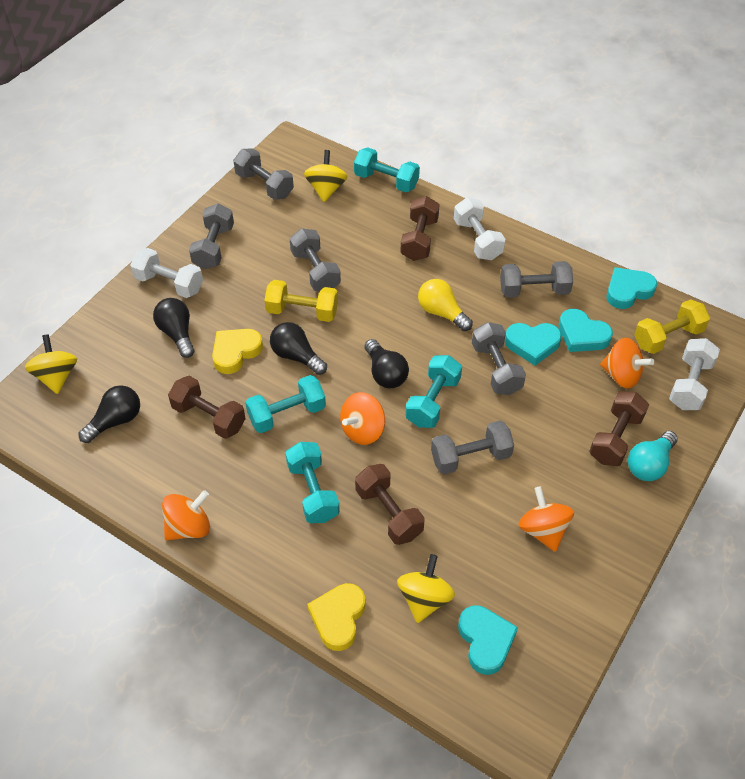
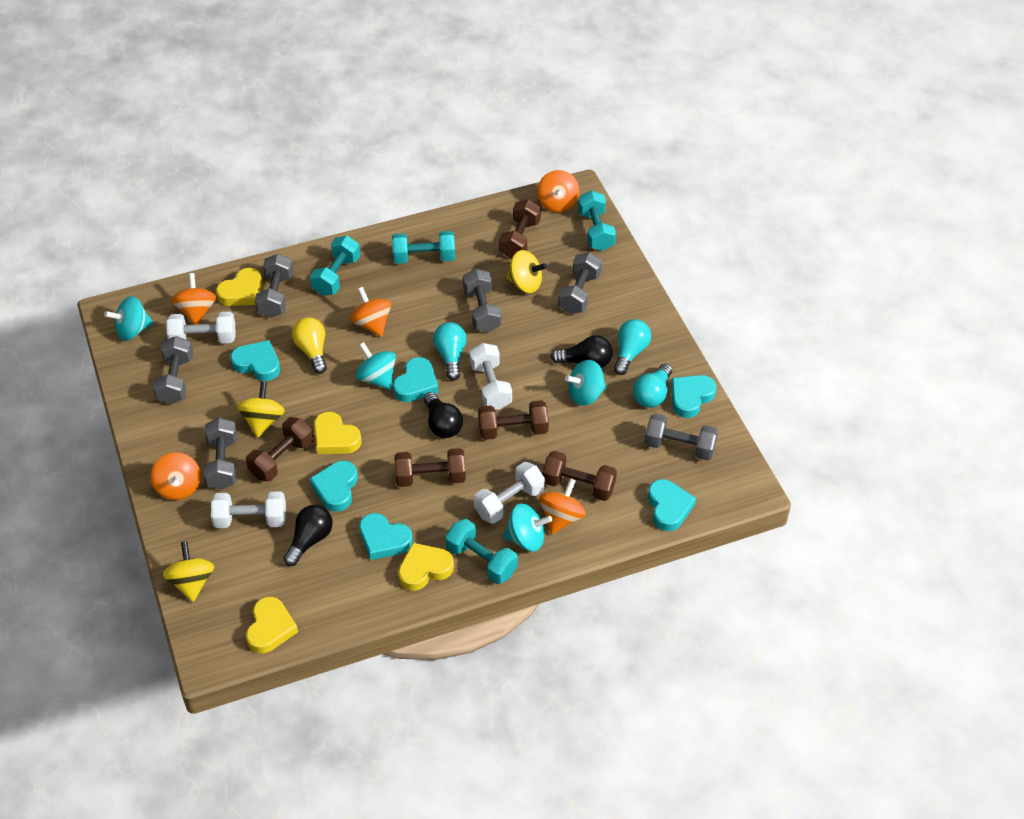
black light bulb: 4 -> 3
brown dumbbell: 4 -> 5
orange spinning top: 4 -> 5
turquoise heart: 4 -> 6
turquoise light bulb: 1 -> 3
turquoise spinning top: 0 -> 4
white dumbbell: 3 -> 4
yellow dumbbell: 2 -> 0
yellow heart: 2 -> 4

